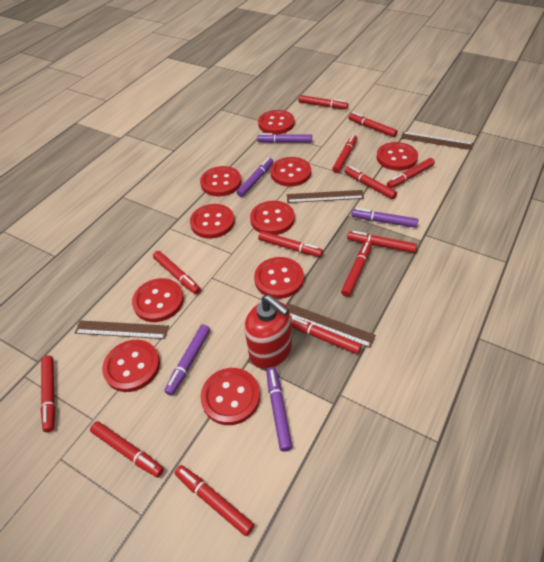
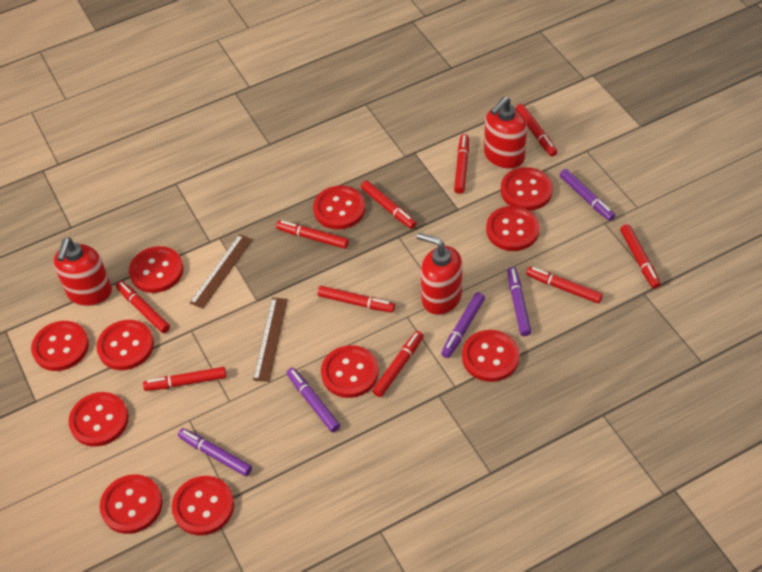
brown ruler: 4 -> 2
red button: 10 -> 11
red marker: 13 -> 10
red soap dispenser: 1 -> 3

